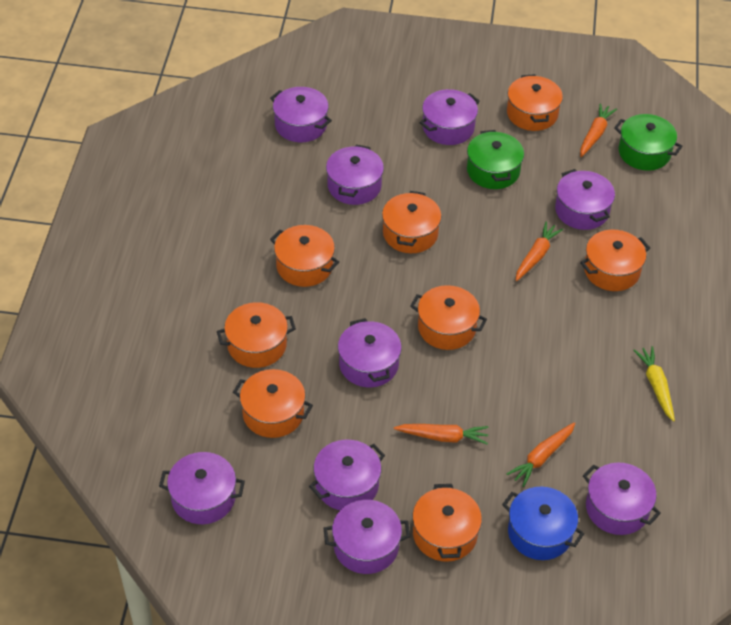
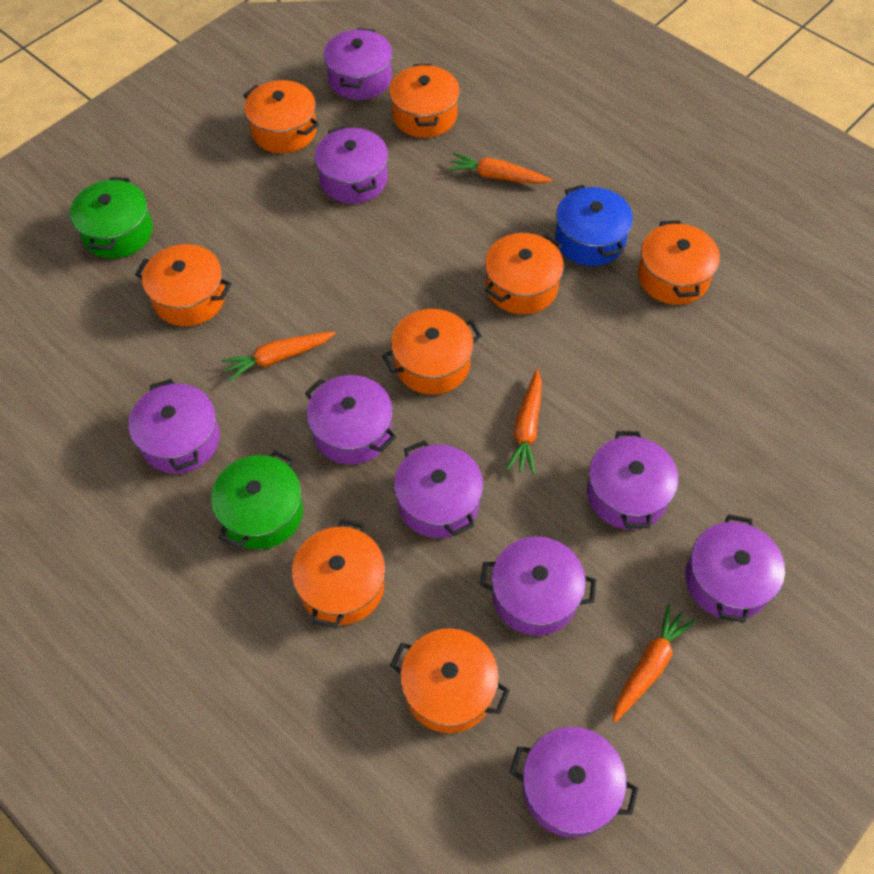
yellow carrot: 1 -> 0

